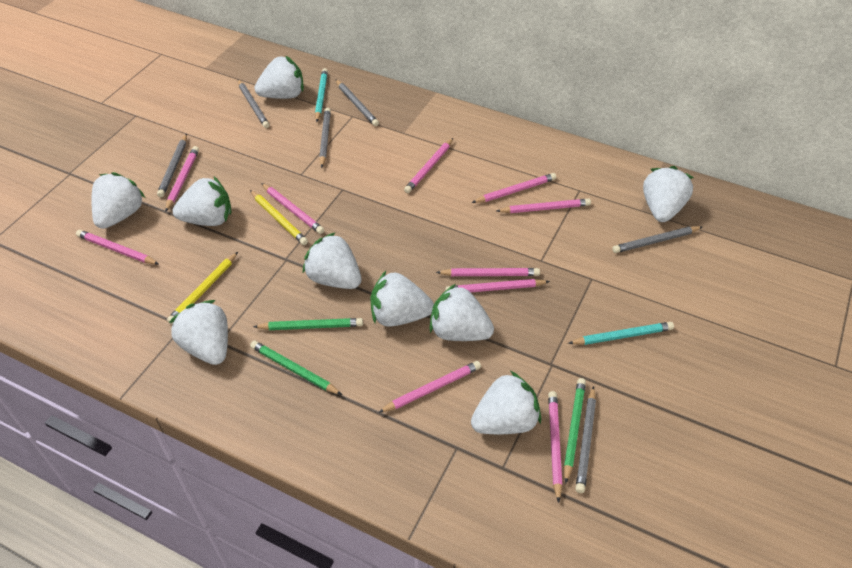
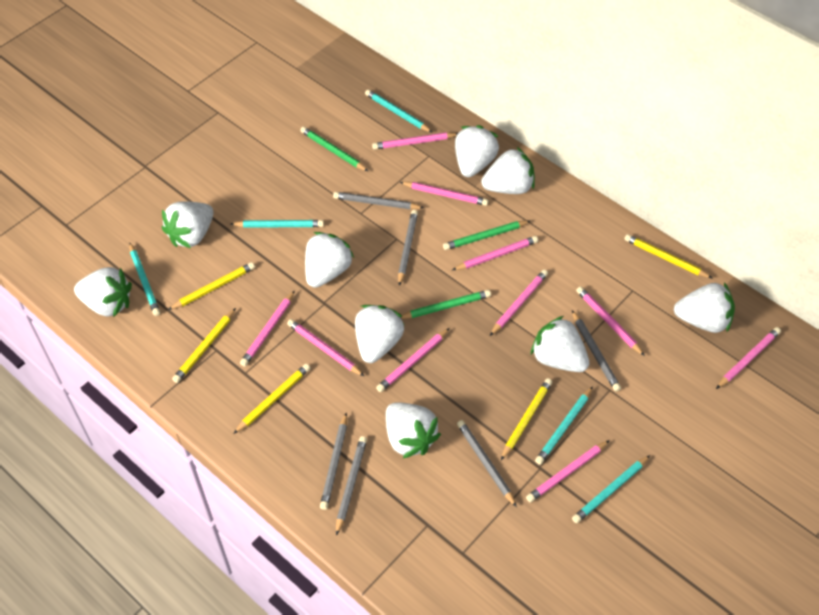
turquoise pencil: 2 -> 5
yellow pencil: 2 -> 5

